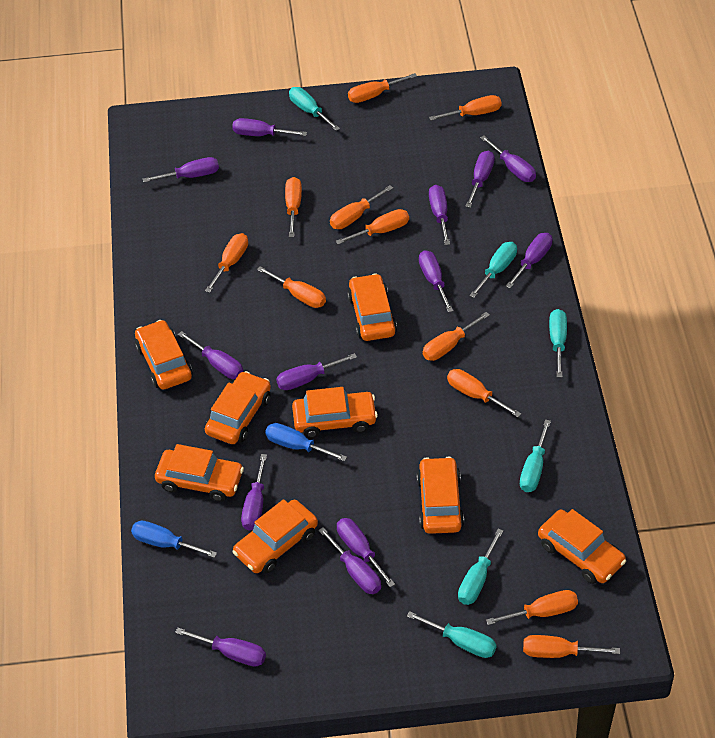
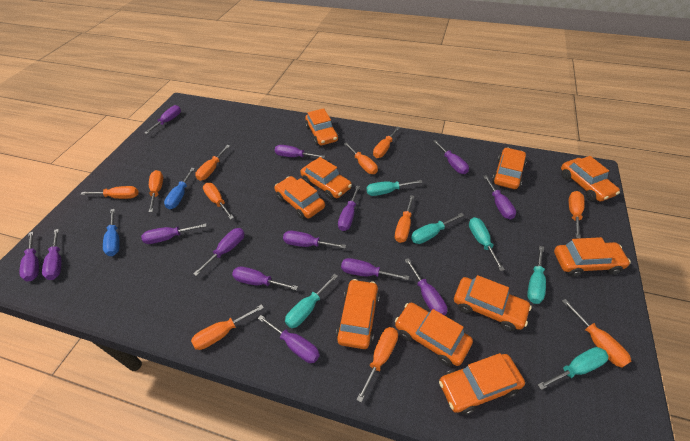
orange car: 8 -> 10
purple screwdriver: 13 -> 14

